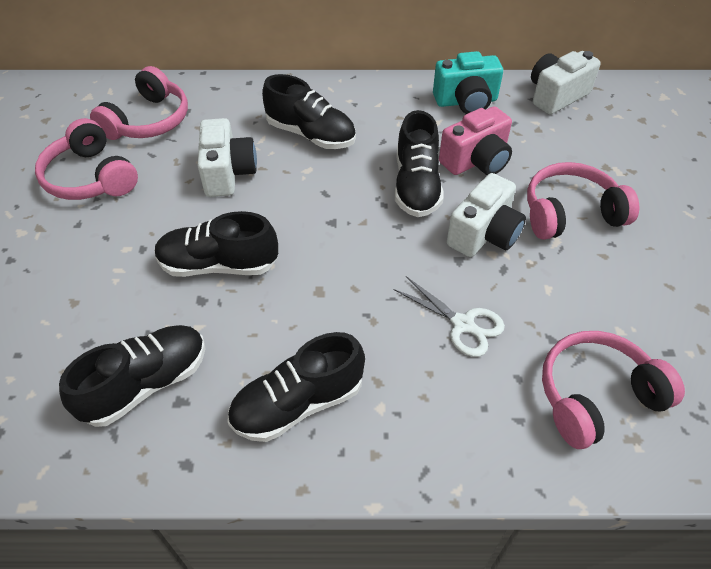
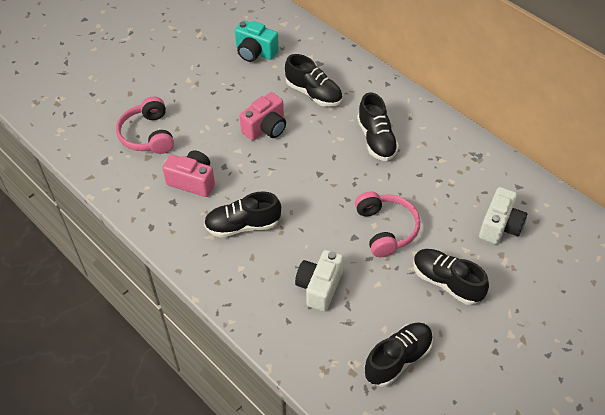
pink camera: 1 -> 2
pink headphones: 4 -> 2
white camera: 3 -> 2
white scissors: 1 -> 0

